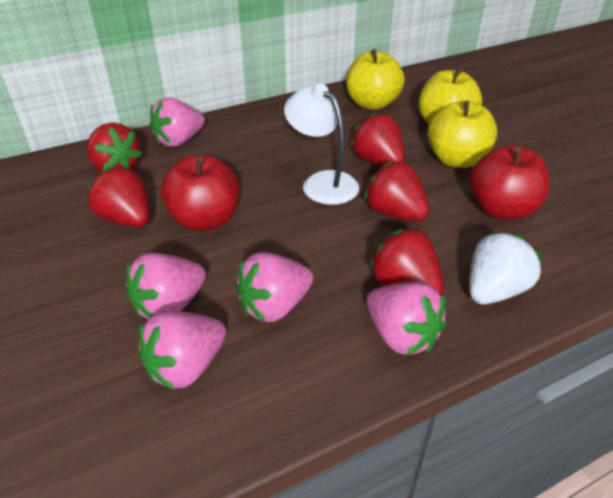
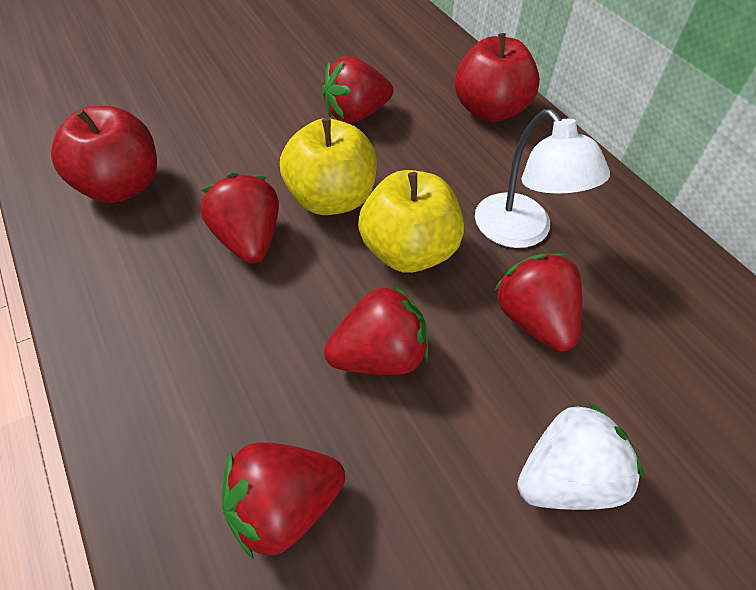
pink strawberry: 5 -> 0
yellow apple: 3 -> 2

